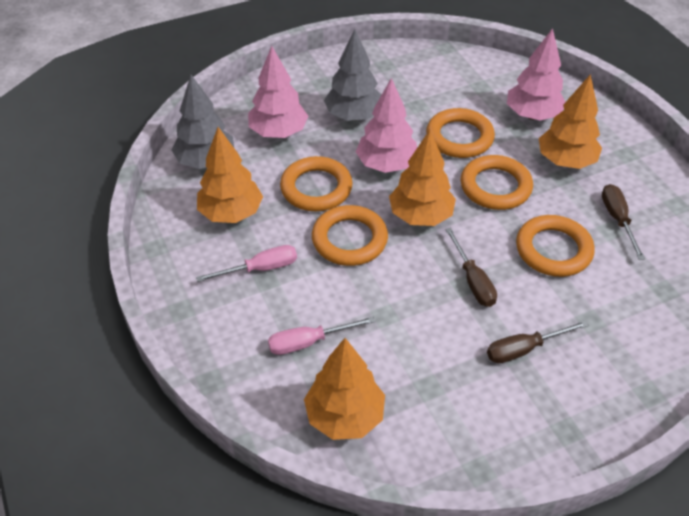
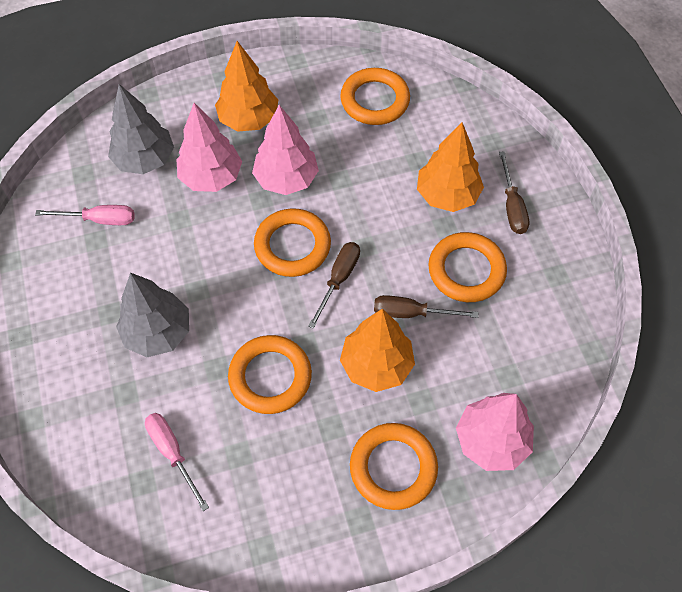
orange tree: 4 -> 3

